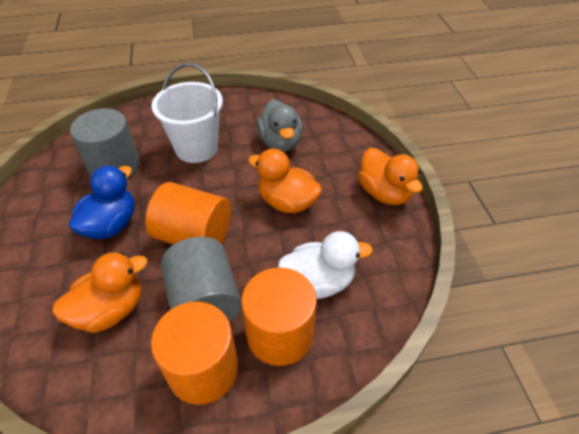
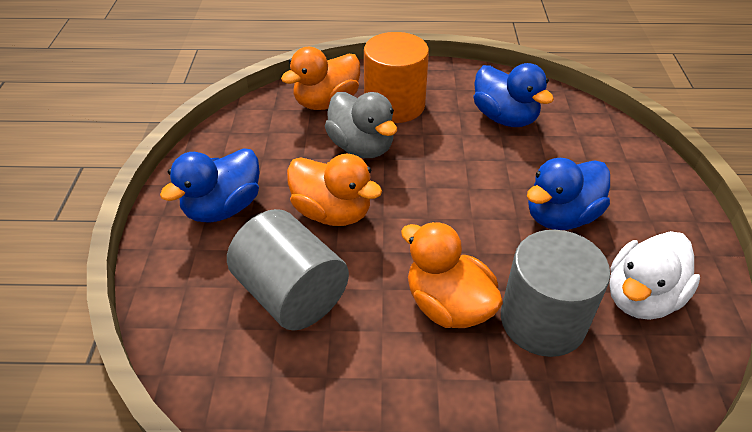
blue duck: 1 -> 3
orange cylinder: 3 -> 1
white bucket: 1 -> 0

